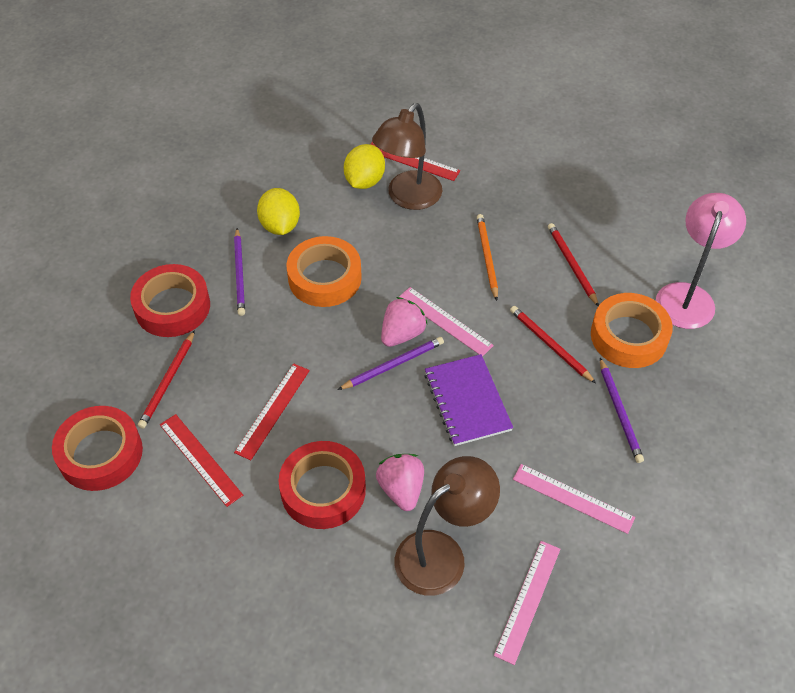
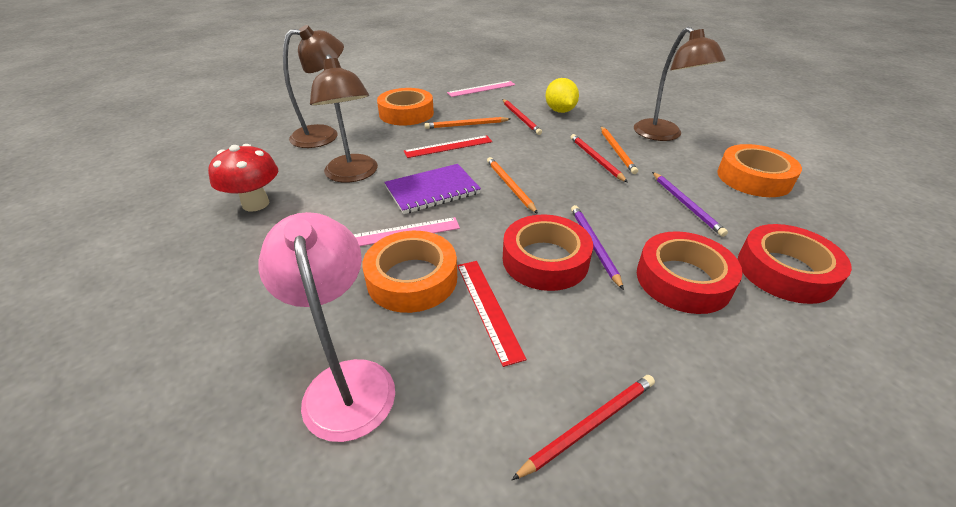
brown lamp: 2 -> 3
orange pencil: 1 -> 3
orange tape: 2 -> 3
pink ruler: 3 -> 2
pink strawberry: 2 -> 0
purple pencil: 3 -> 2
red mushroom: 0 -> 1
red ruler: 3 -> 2
yellow lemon: 2 -> 1

